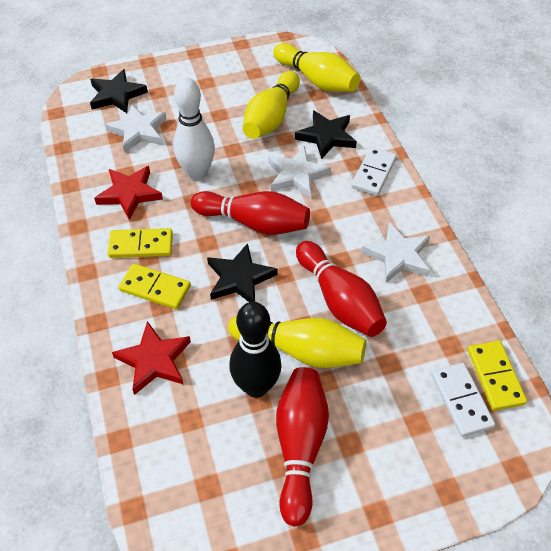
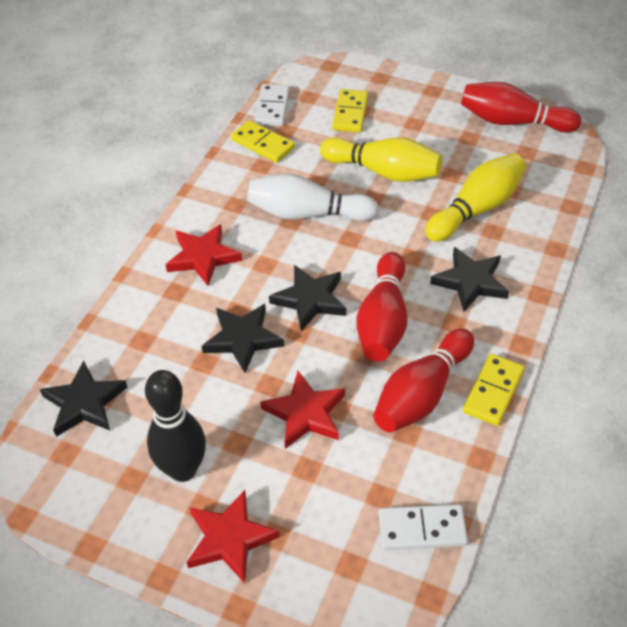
black star: 3 -> 4
red star: 2 -> 3
white star: 3 -> 0
yellow bowling pin: 3 -> 2

